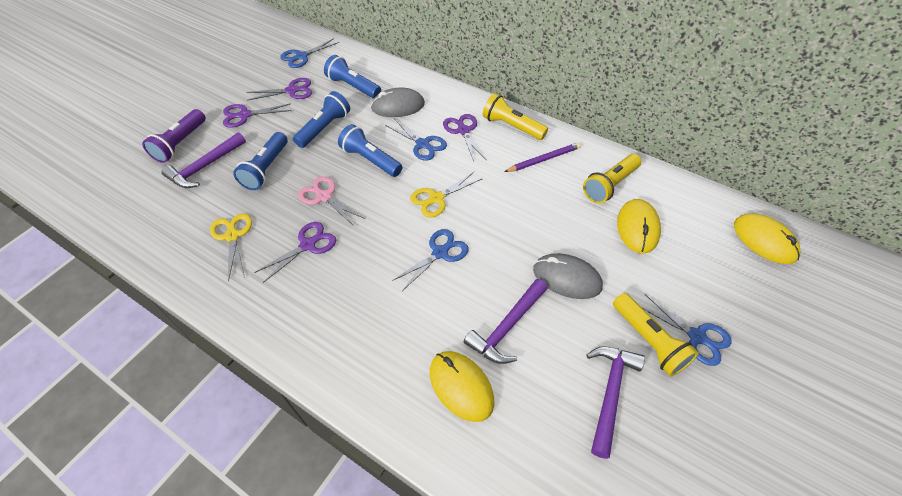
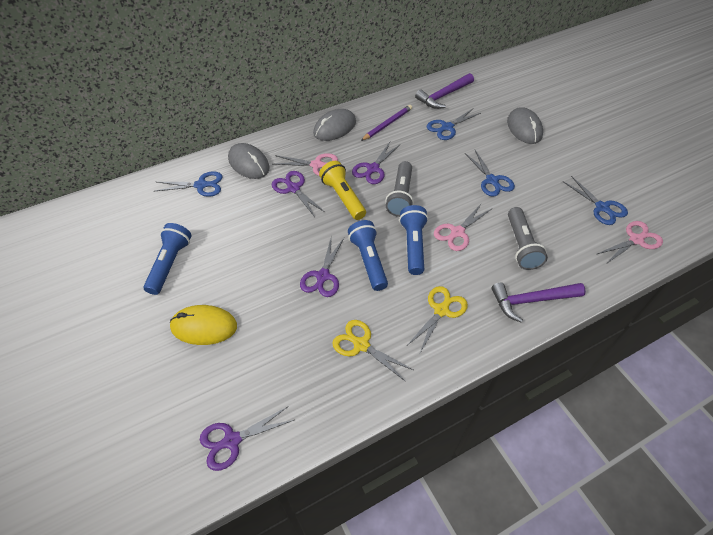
blue flashlight: 4 -> 3
grey flashlight: 0 -> 2
grey mouse: 2 -> 3
pink scissors: 1 -> 3
purple flashlight: 1 -> 0
purple hammer: 3 -> 2
yellow flashlight: 3 -> 1
yellow mouse: 3 -> 1

